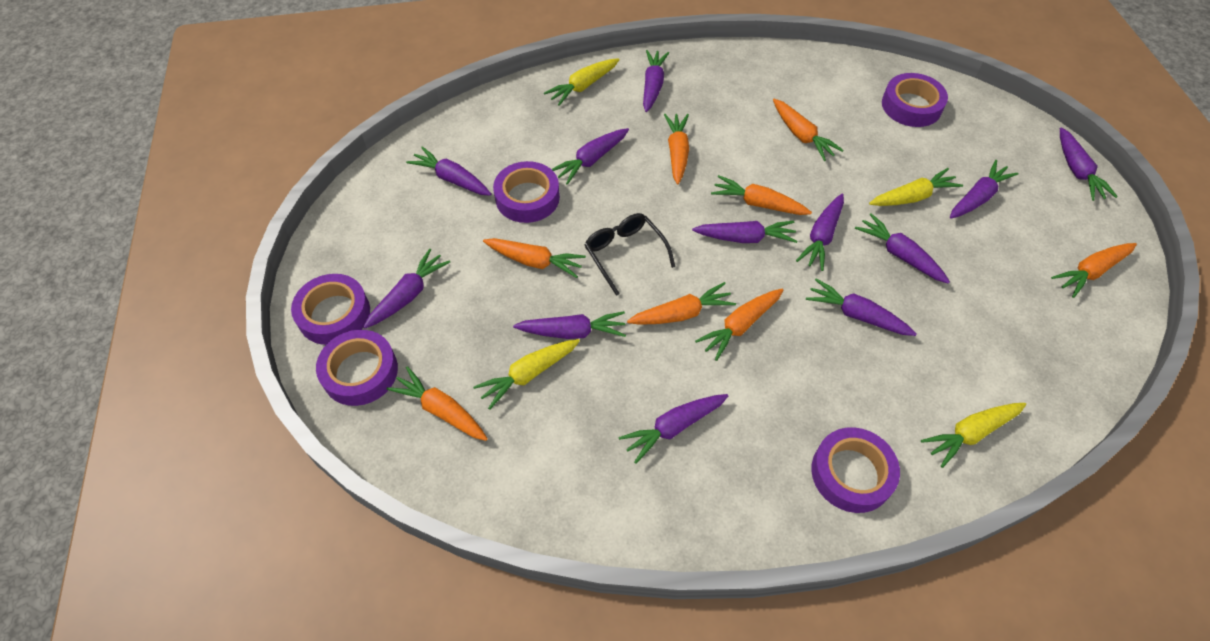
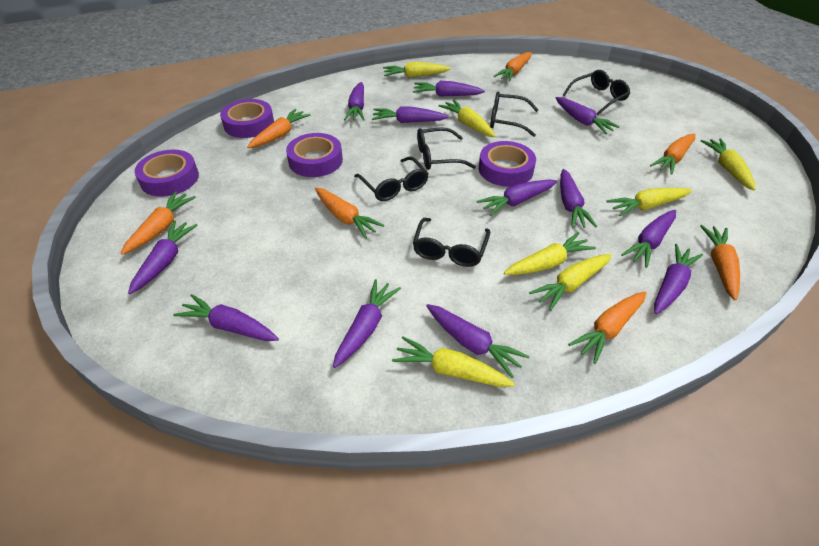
black glasses: 1 -> 5
orange carrot: 8 -> 7
purple tape: 5 -> 4
yellow carrot: 4 -> 7

